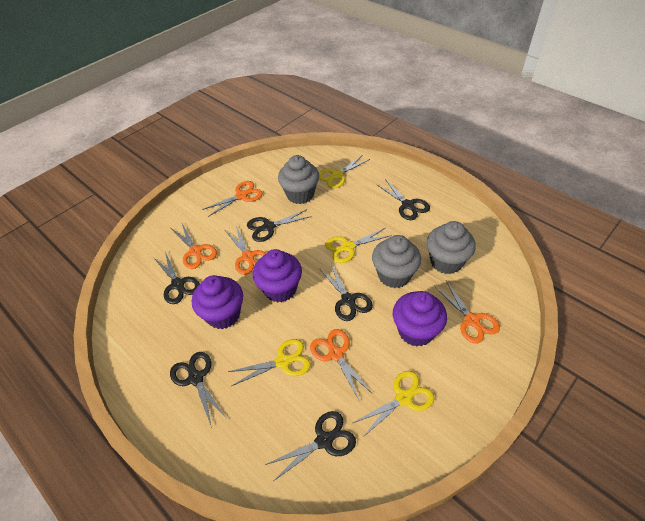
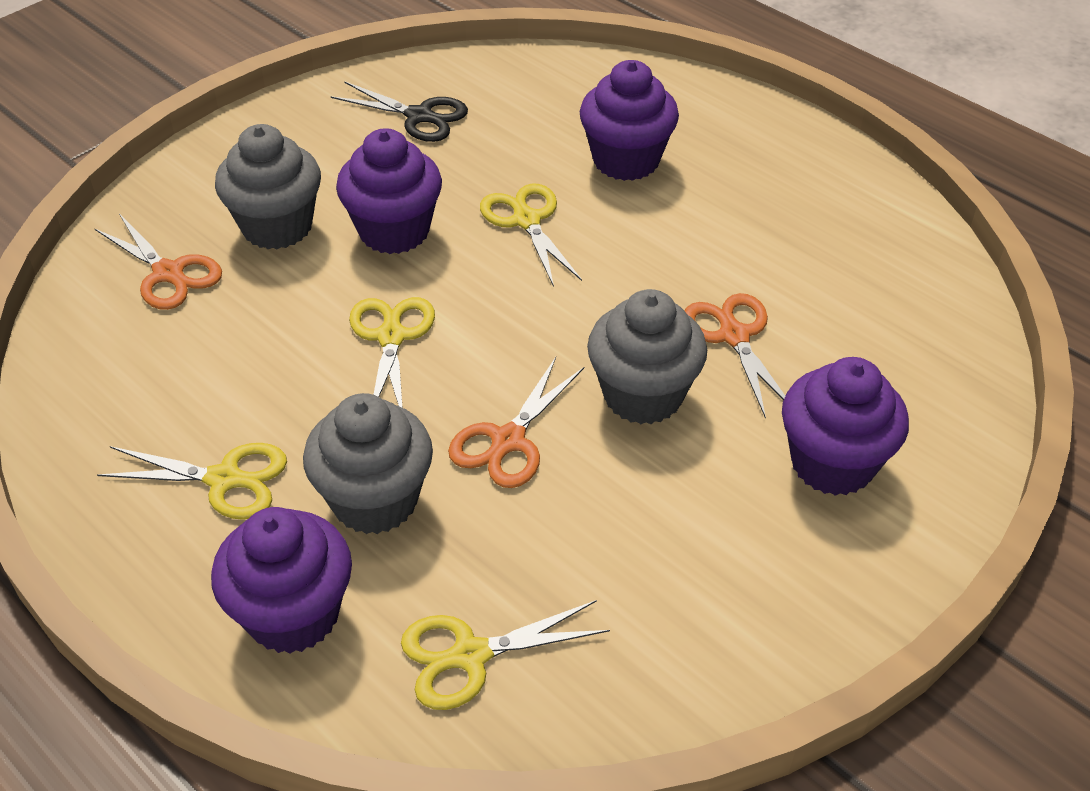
black scissors: 6 -> 1
orange scissors: 5 -> 3
purple cupcake: 3 -> 4

